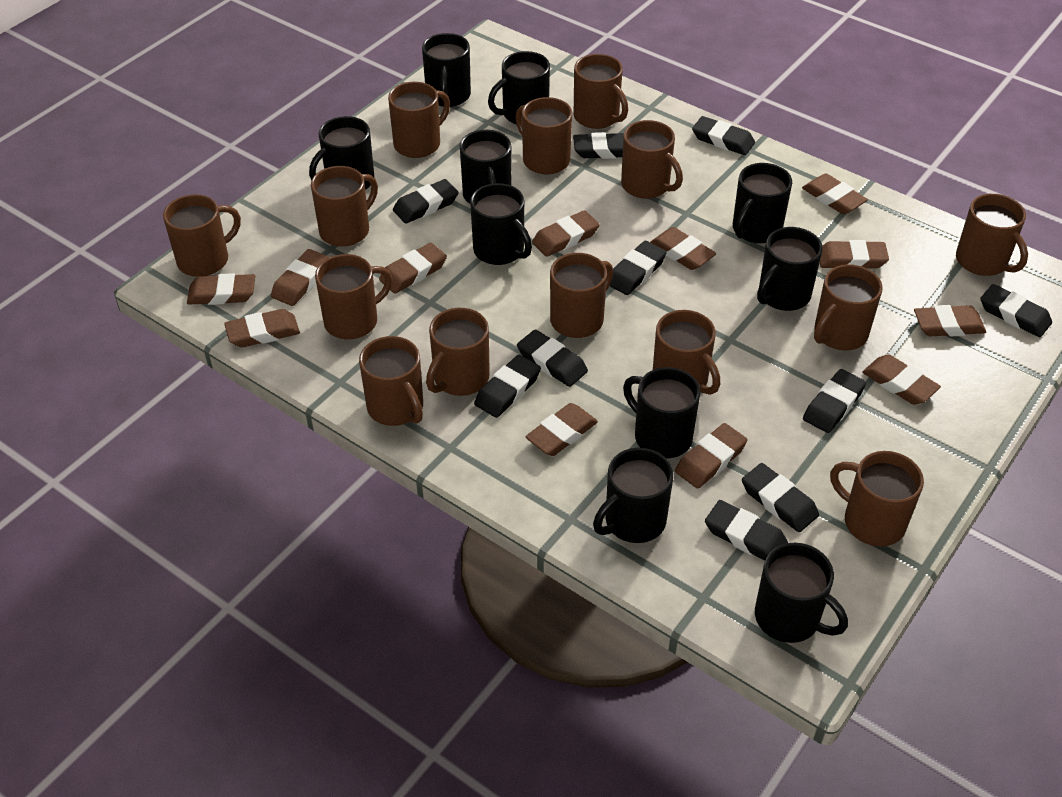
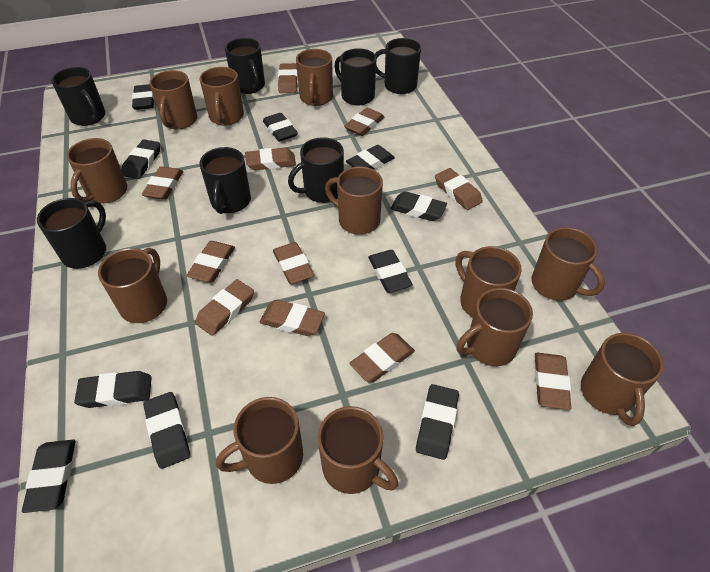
black mug: 10 -> 7
brown eraser: 12 -> 11
brown mug: 14 -> 12

